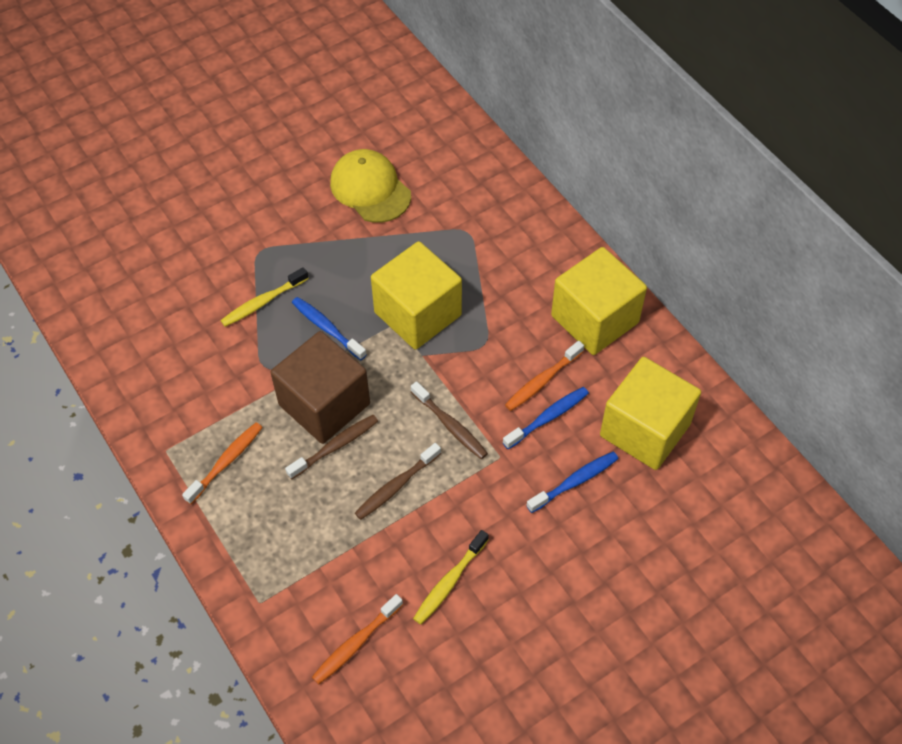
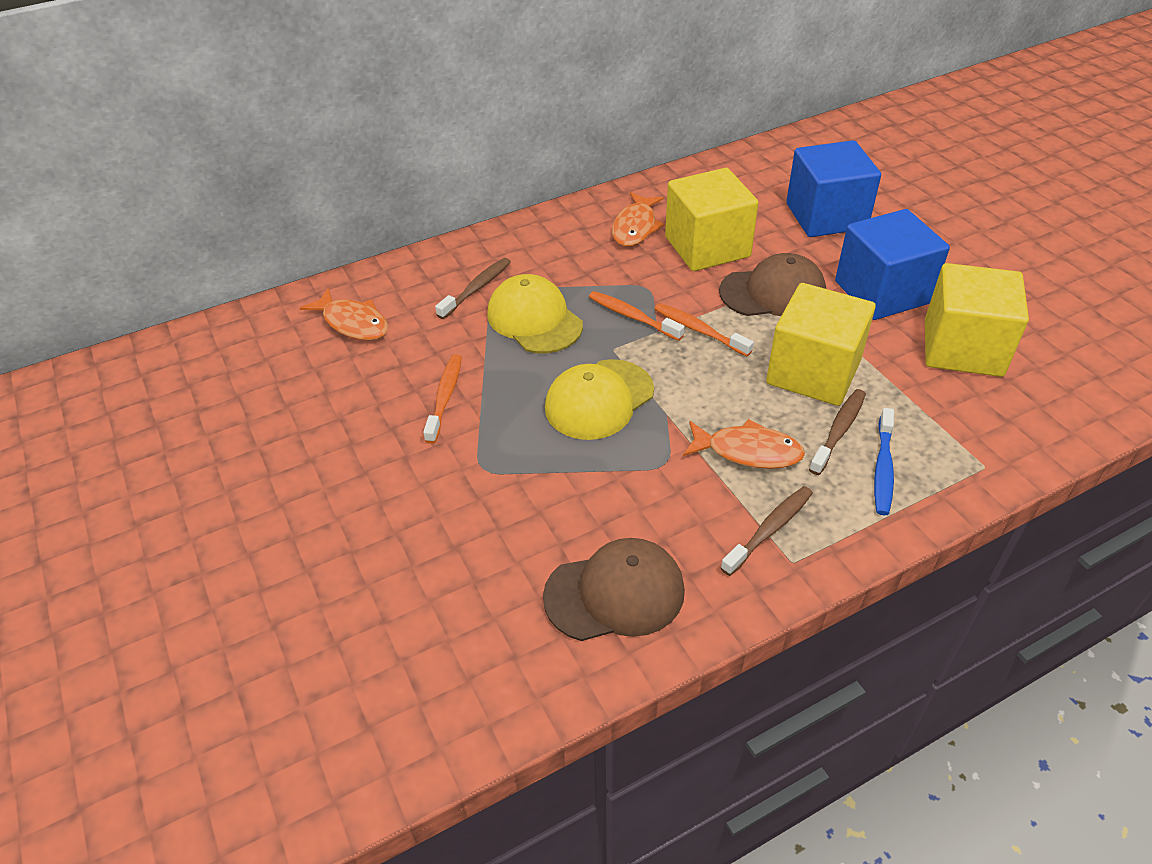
blue cube: 0 -> 2
blue toothbrush: 3 -> 1
brown cap: 0 -> 2
brown cube: 1 -> 0
orange fish: 0 -> 3
yellow cap: 1 -> 2
yellow toothbrush: 2 -> 0

